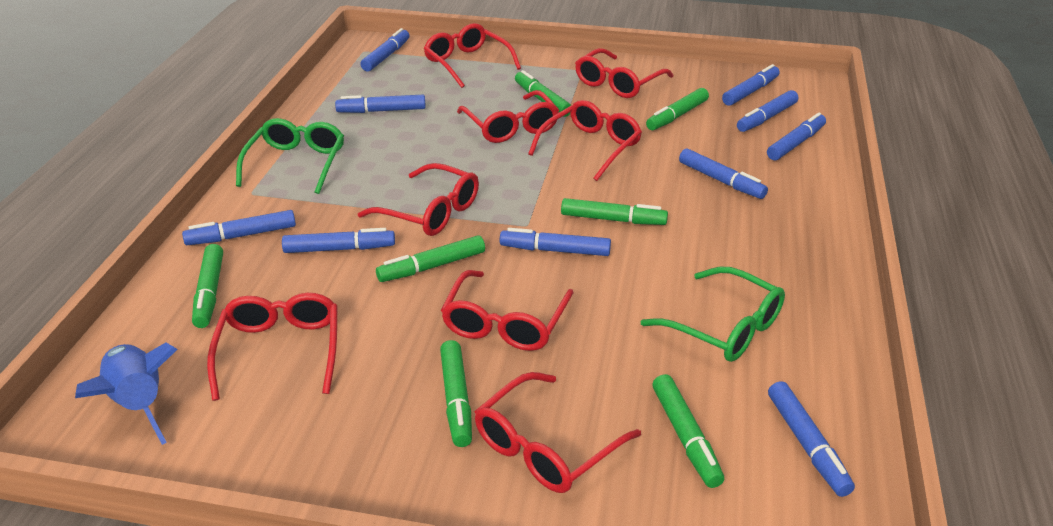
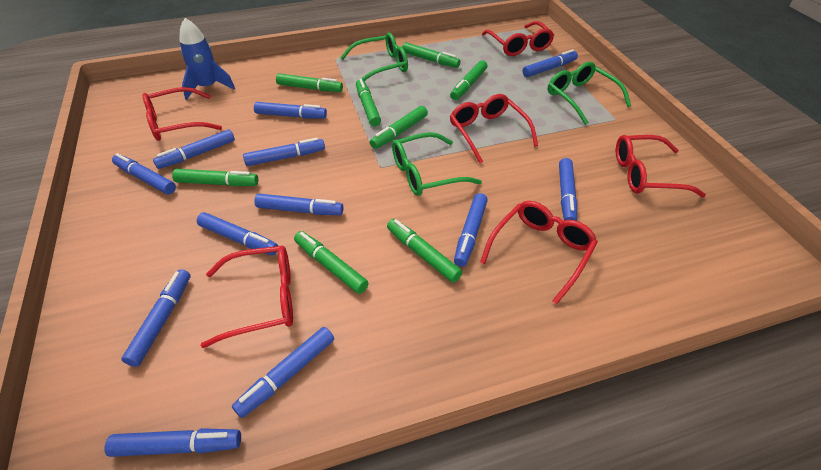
blue marker: 10 -> 12
green glasses: 2 -> 3
green marker: 7 -> 8
red glasses: 8 -> 6

